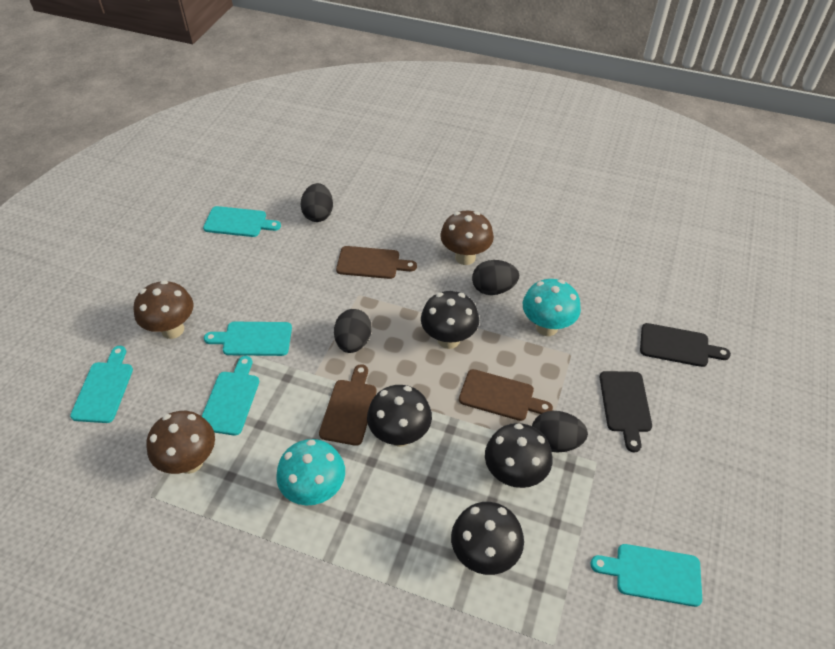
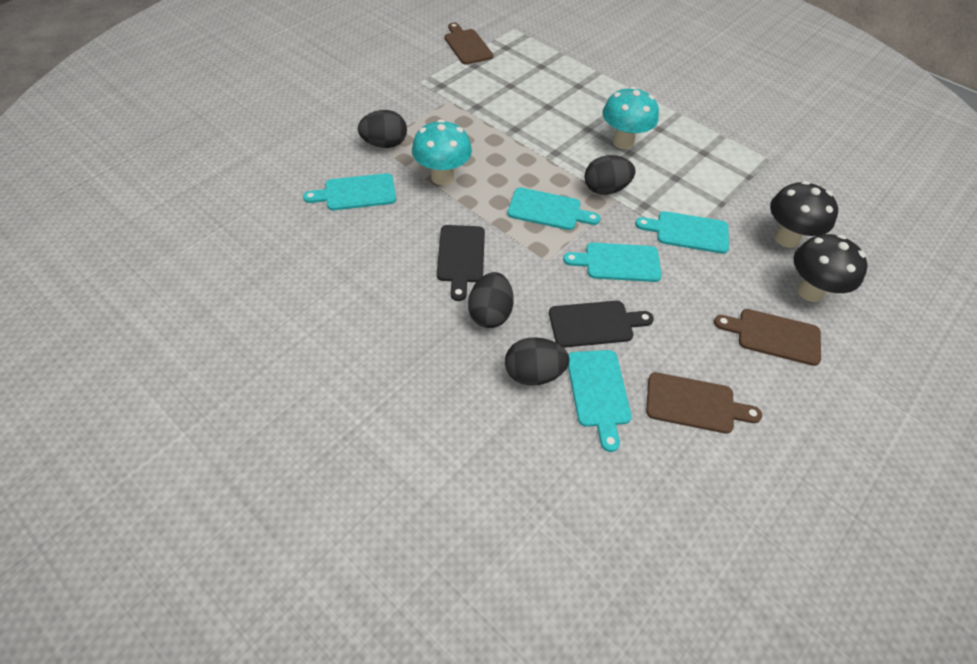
black mushroom: 4 -> 2
brown mushroom: 3 -> 0

